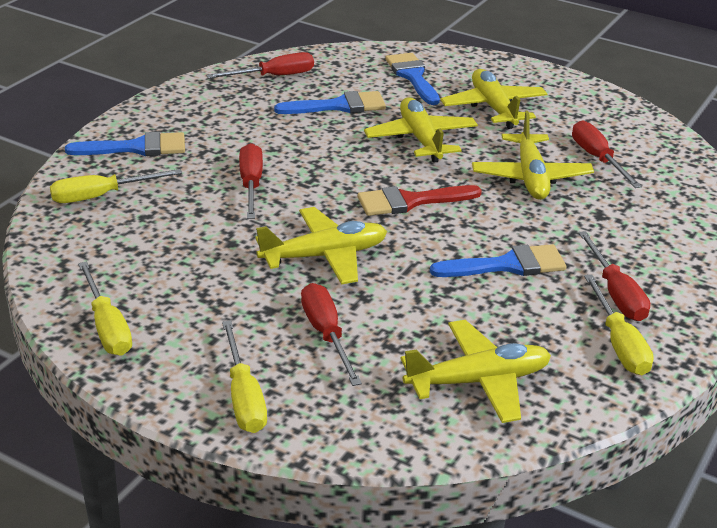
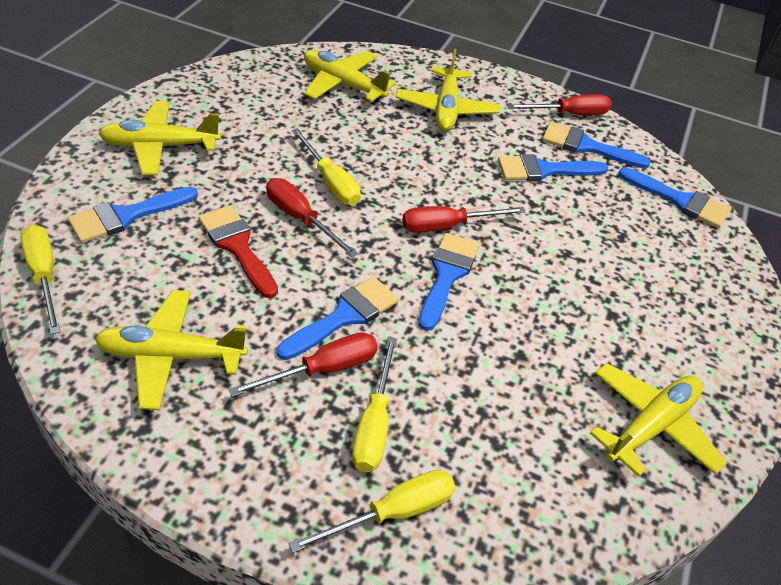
blue brush: 4 -> 6
red screwdriver: 5 -> 4

